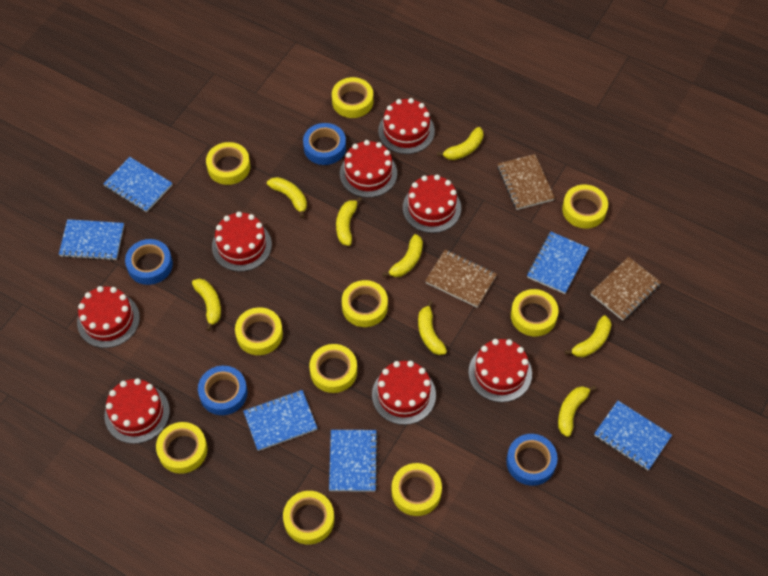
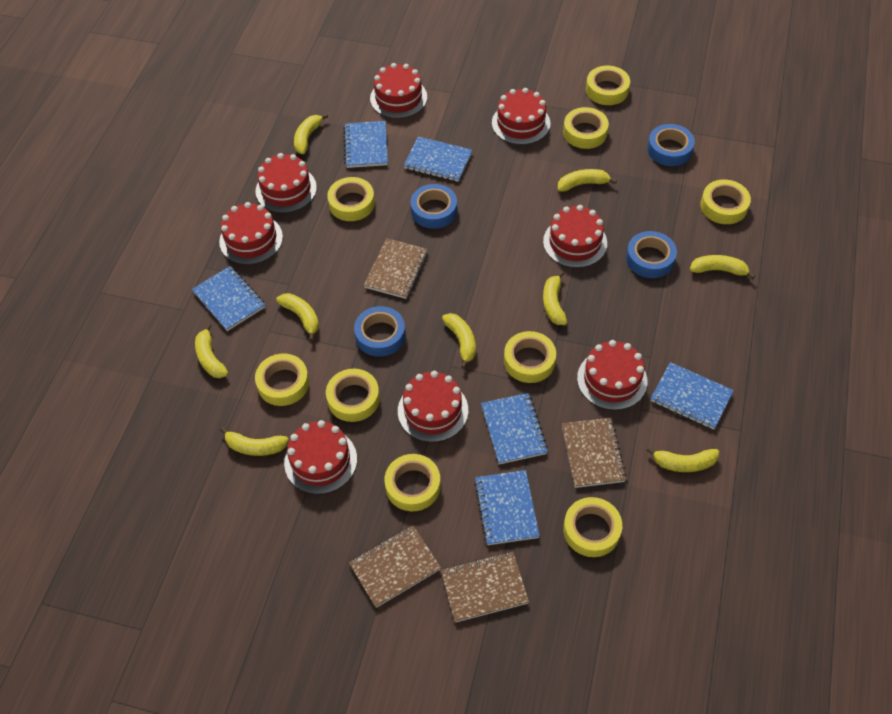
brown notebook: 3 -> 4
yellow banana: 8 -> 9
yellow tape: 10 -> 9

